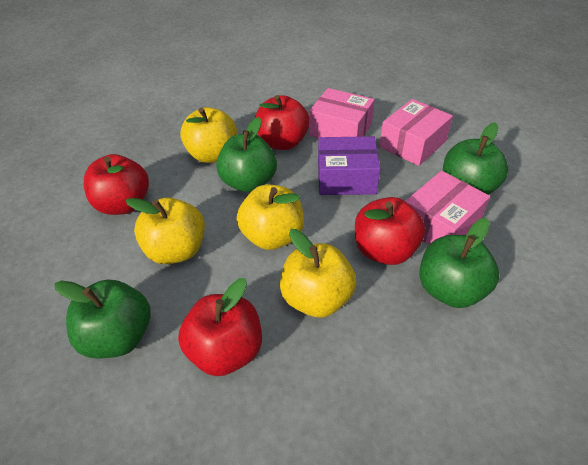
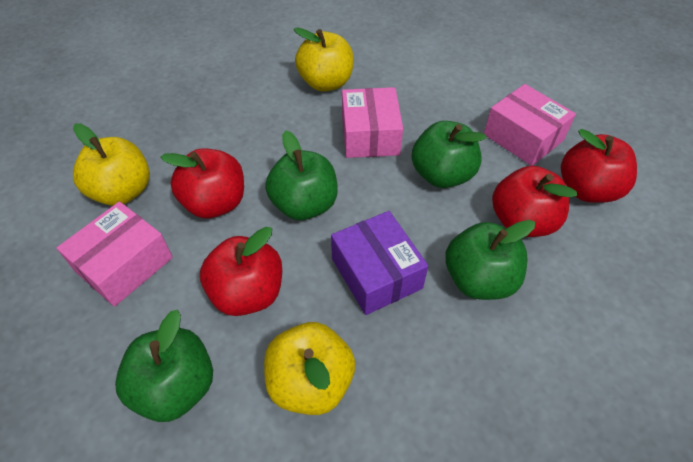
yellow apple: 4 -> 3

